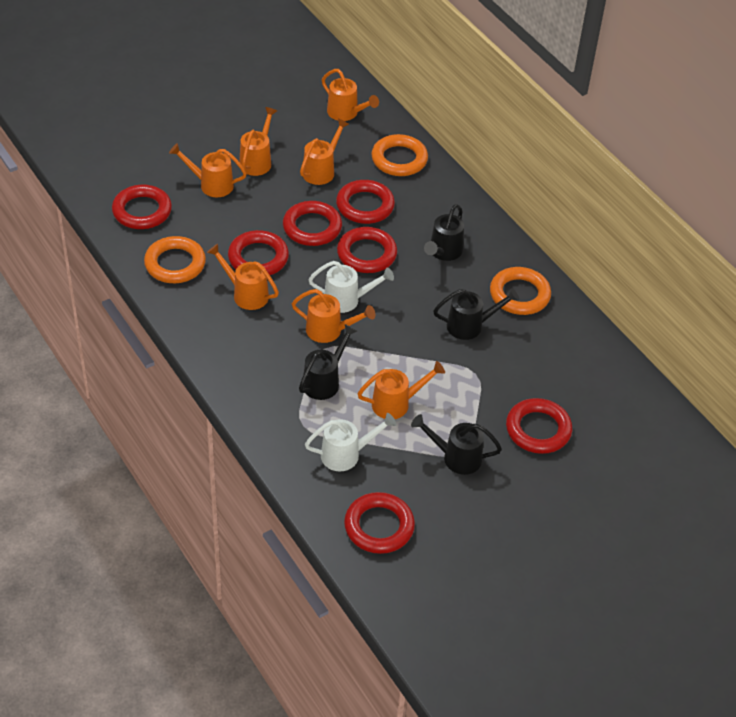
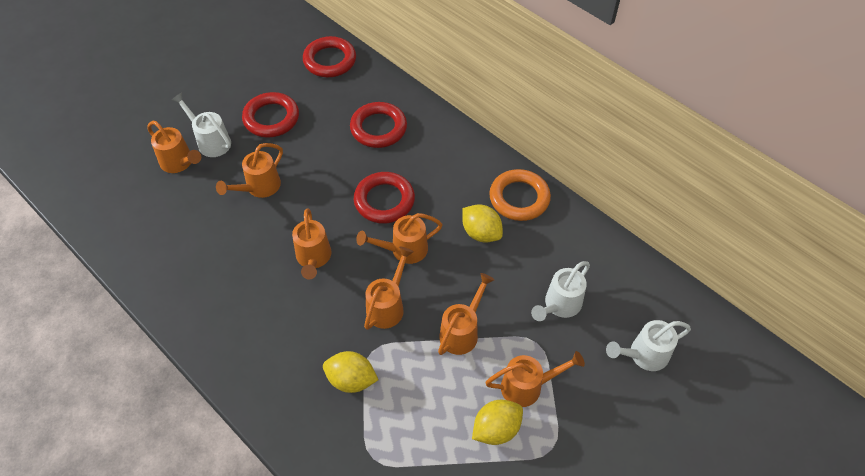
black watering can: 4 -> 0
orange ring: 3 -> 1
red ring: 7 -> 4
white watering can: 2 -> 3
yellow lemon: 0 -> 3

